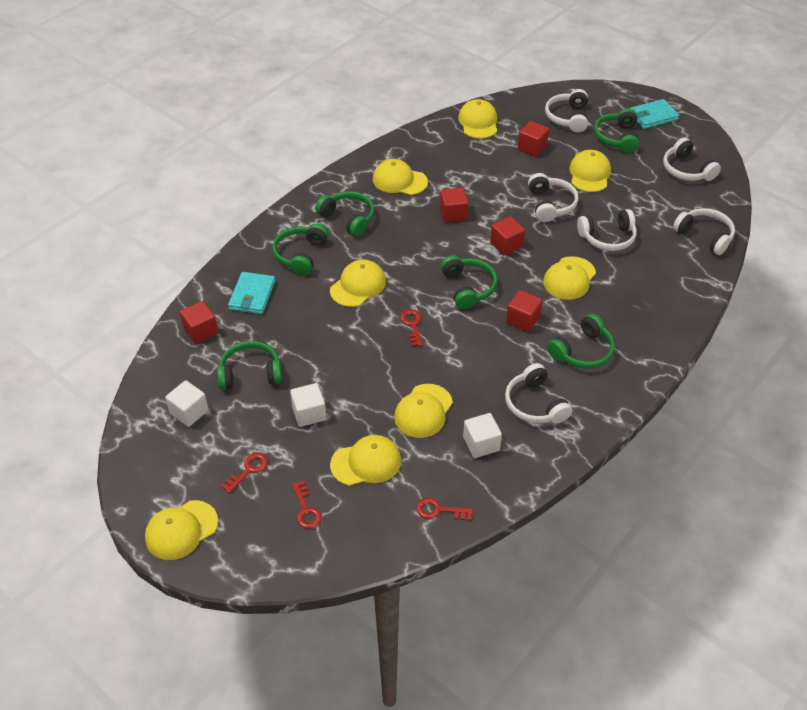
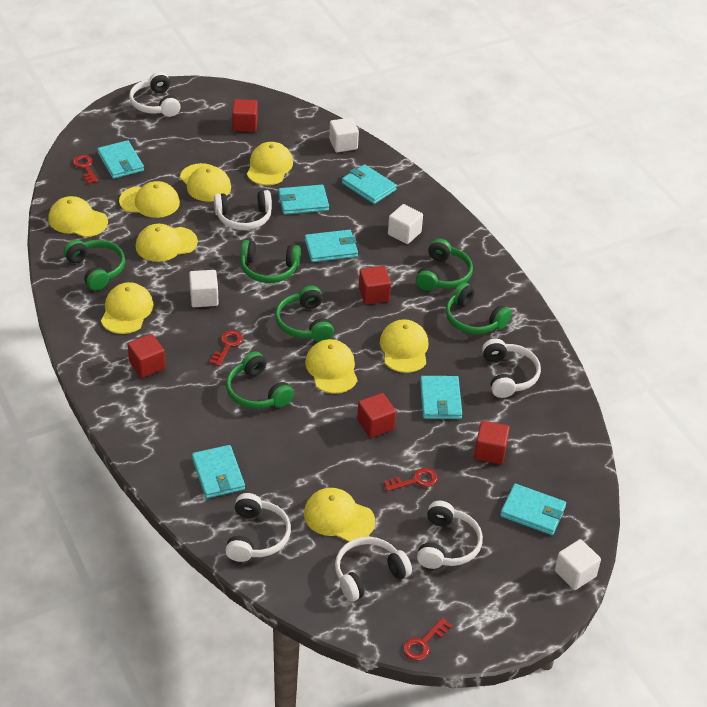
turquoise wallet: 2 -> 7
white cube: 3 -> 4
yellow cap: 8 -> 9

